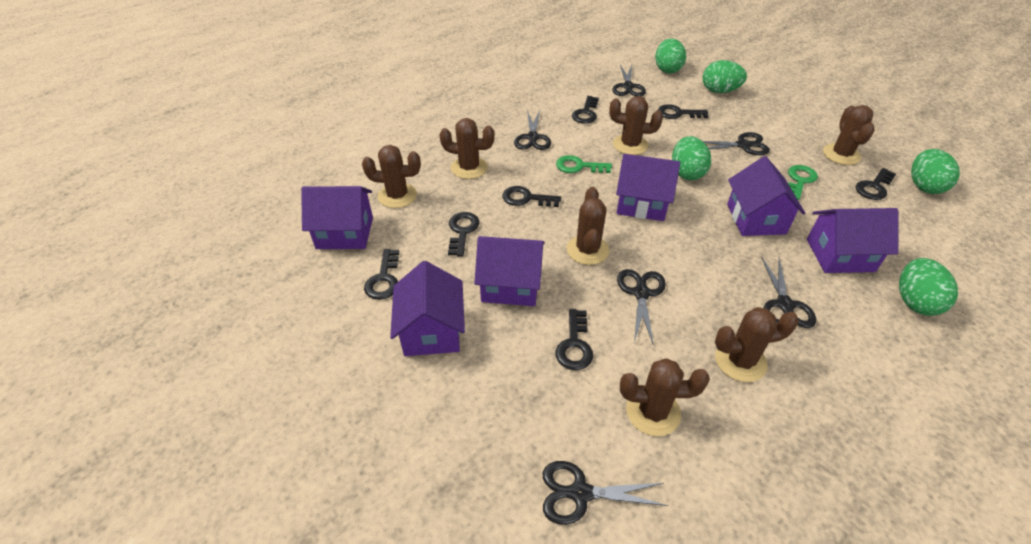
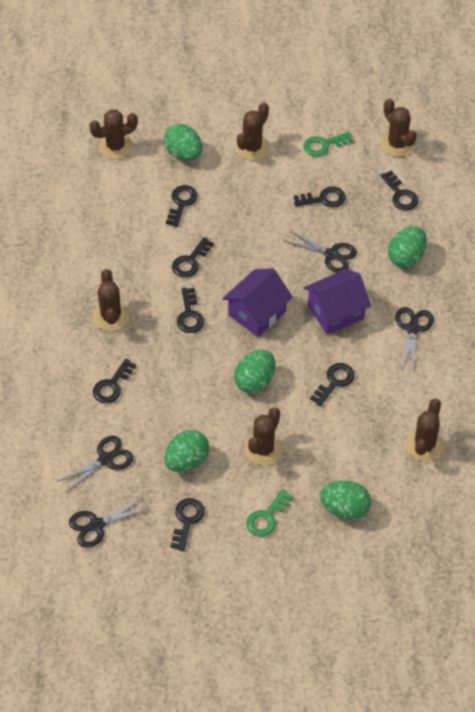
black key: 7 -> 8
black scissors: 6 -> 4
brown cactus: 7 -> 6
purple house: 6 -> 2

